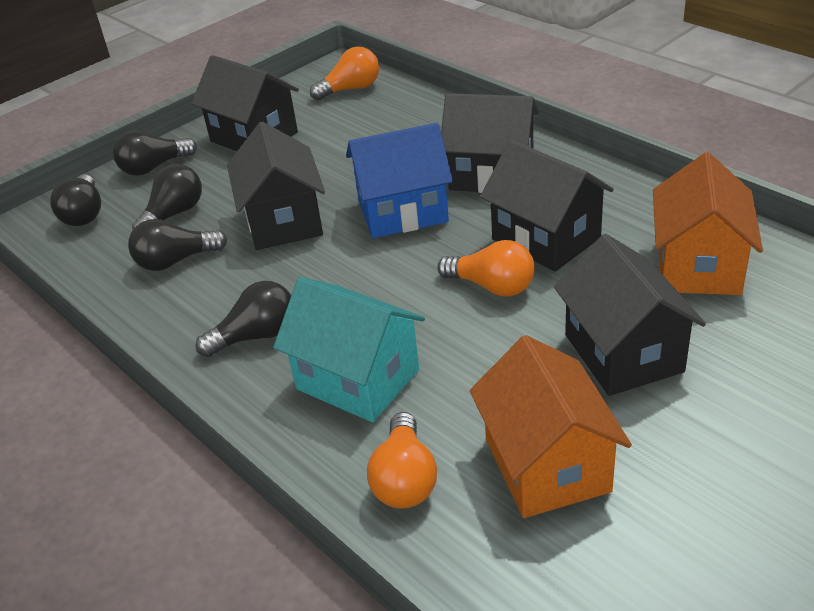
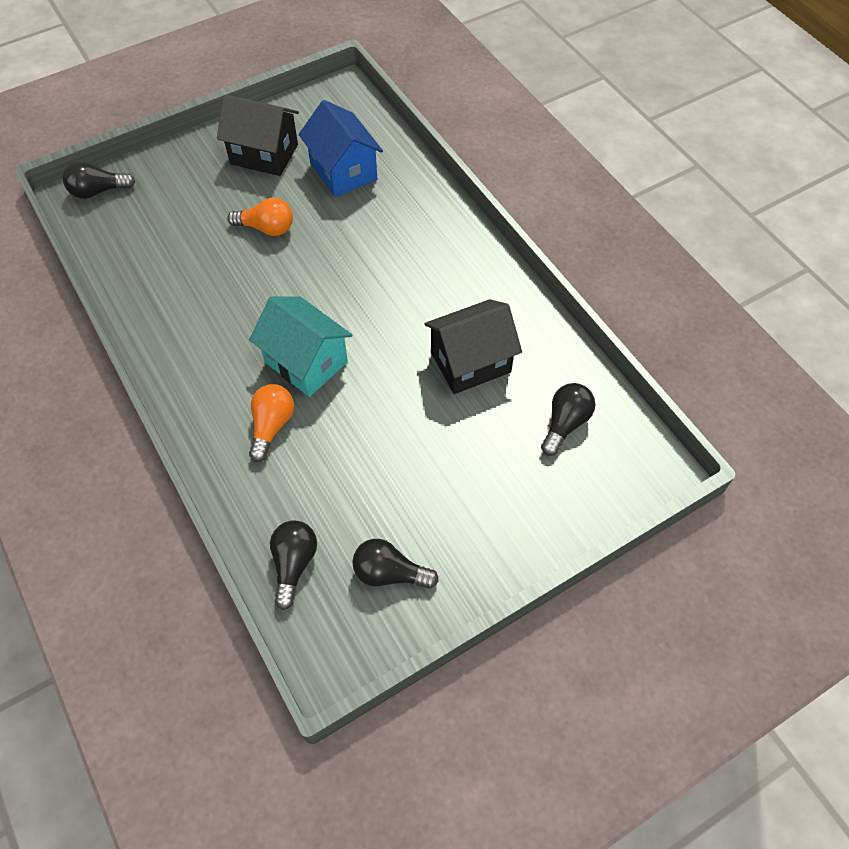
black house: 5 -> 2
black light bulb: 5 -> 4
orange house: 2 -> 0
orange light bulb: 3 -> 2

